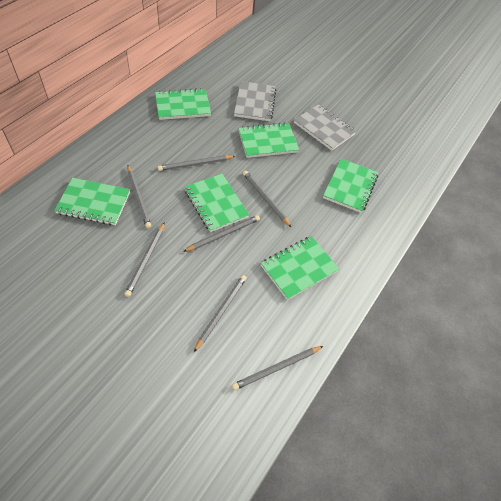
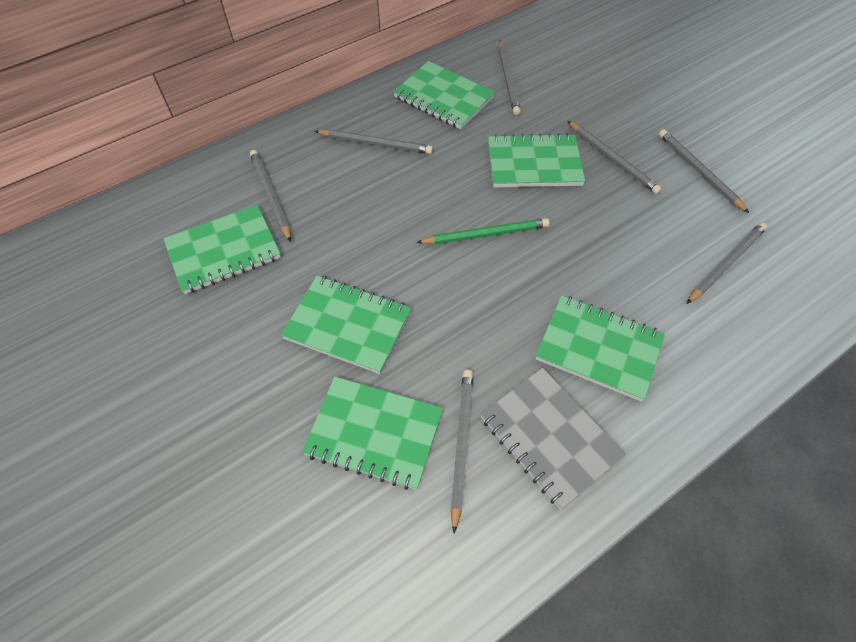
green pencil: 0 -> 1
grey notebook: 2 -> 1

